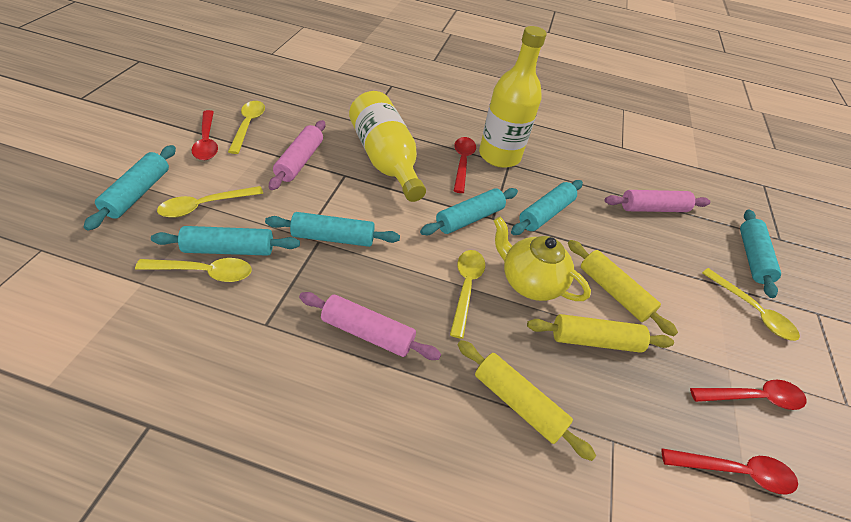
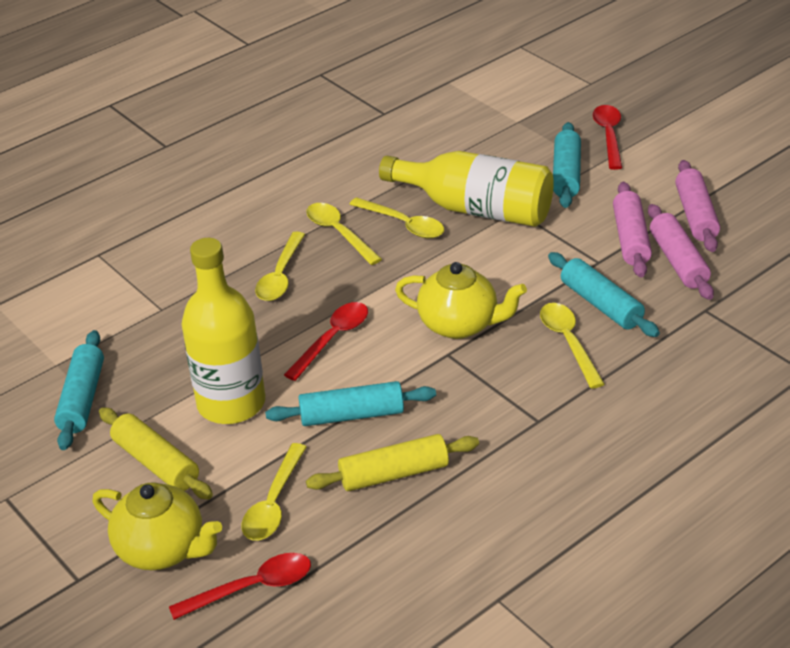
red spoon: 4 -> 3
turquoise rolling pin: 6 -> 4
yellow rolling pin: 3 -> 2
yellow teapot: 1 -> 2

